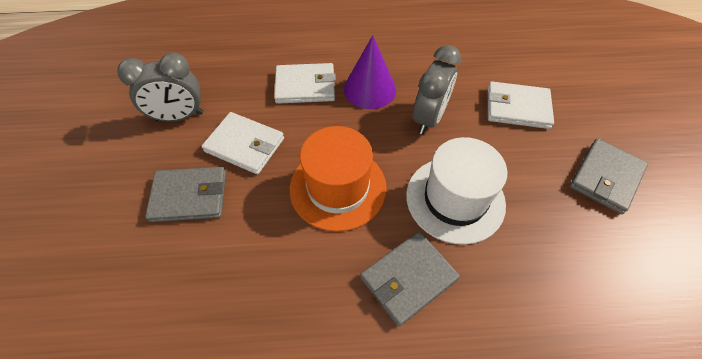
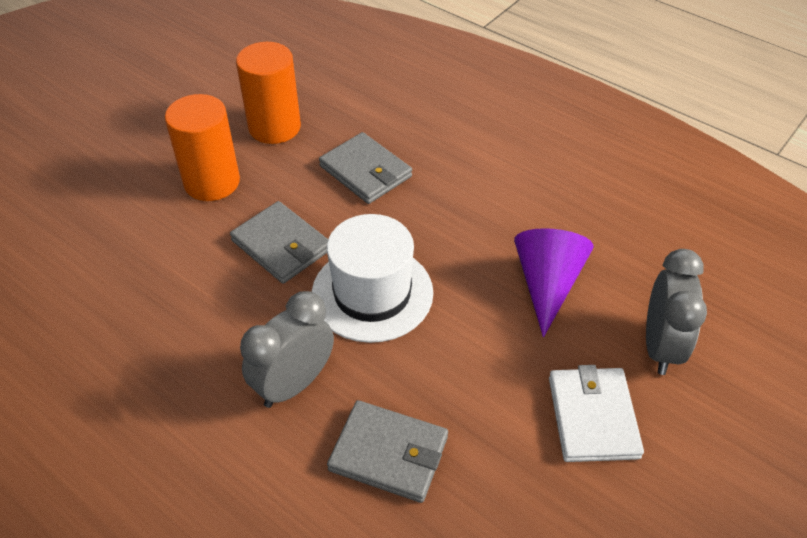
orange cylinder: 0 -> 2
orange hat: 1 -> 0
white wallet: 3 -> 1

